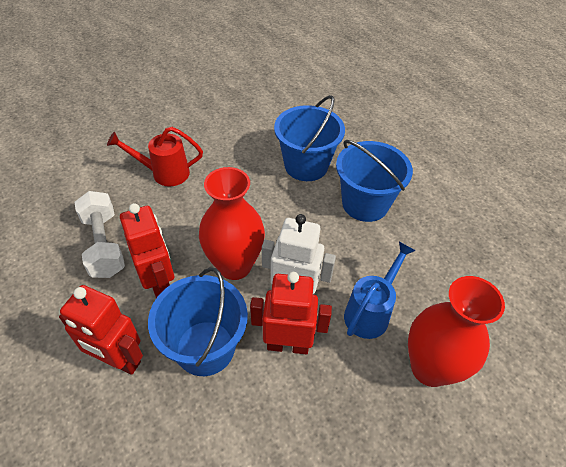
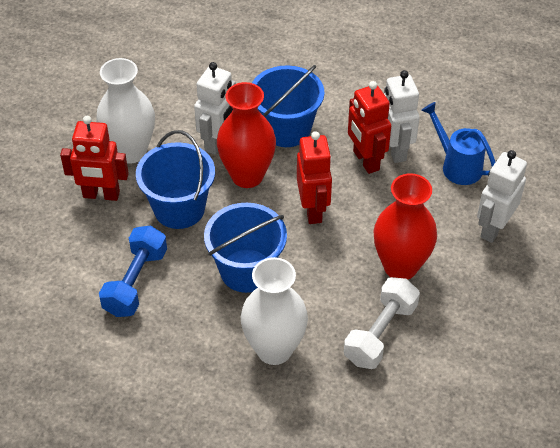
blue dumbbell: 0 -> 1
red watering can: 1 -> 0
white robot: 1 -> 3
white vase: 0 -> 2

